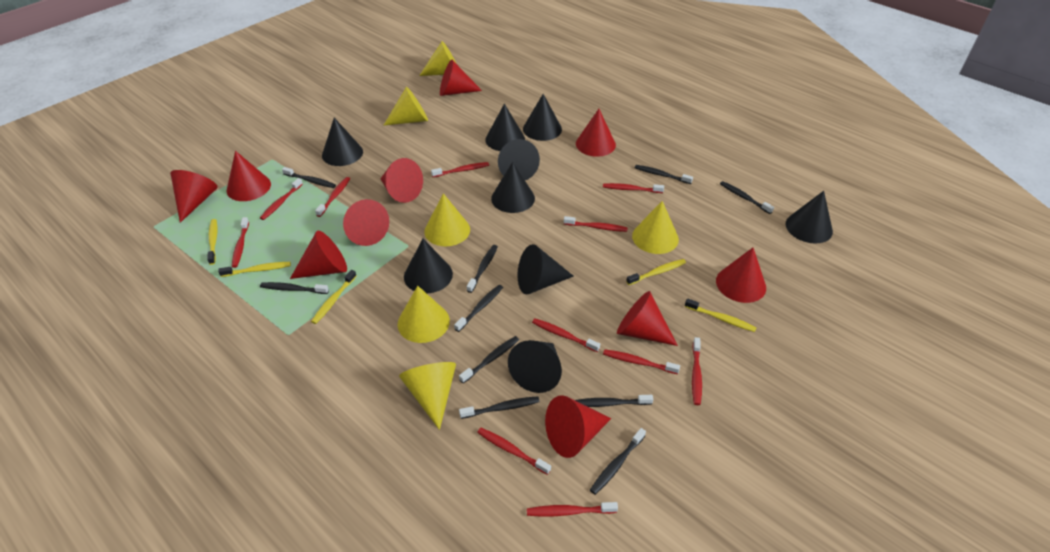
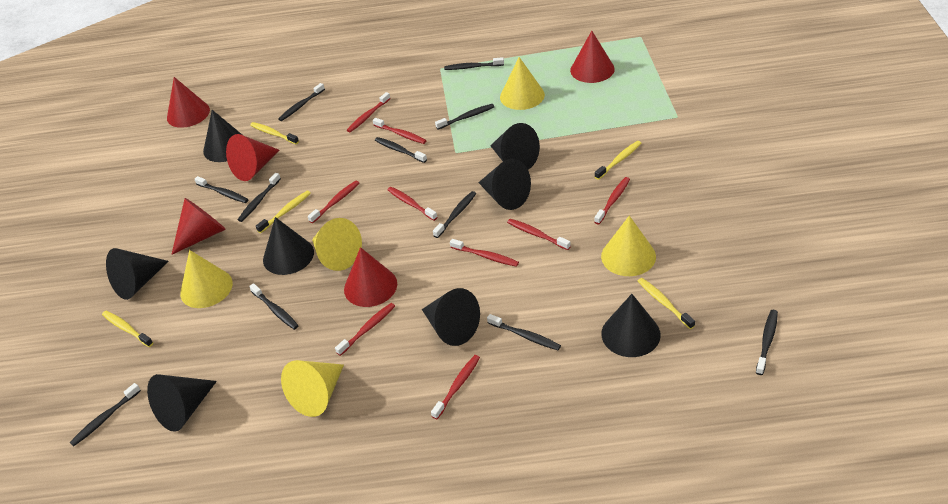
black cone: 9 -> 8
black toothbrush: 10 -> 11
red cone: 10 -> 5
red toothbrush: 11 -> 9
yellow cone: 6 -> 5

